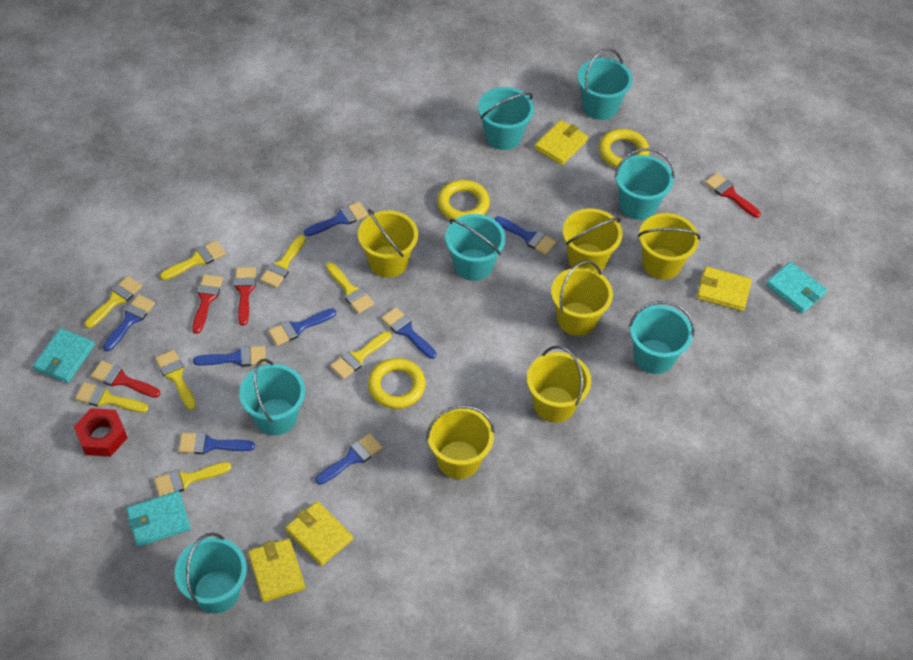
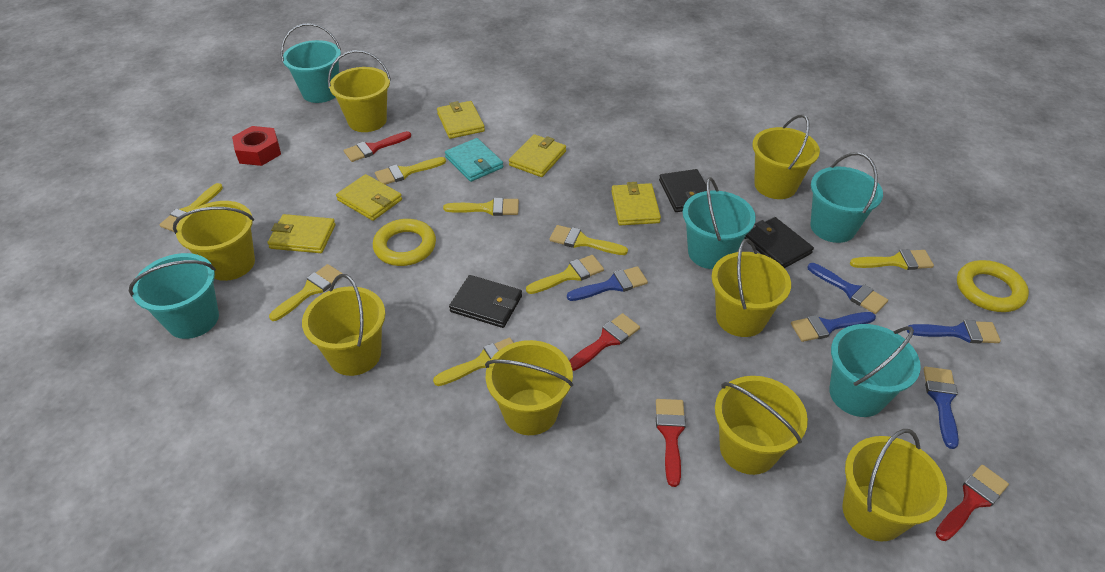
black wallet: 0 -> 3
blue brush: 8 -> 5
turquoise bucket: 7 -> 5
turquoise wallet: 3 -> 1
yellow bucket: 6 -> 8
yellow ring: 3 -> 2
yellow wallet: 4 -> 5

